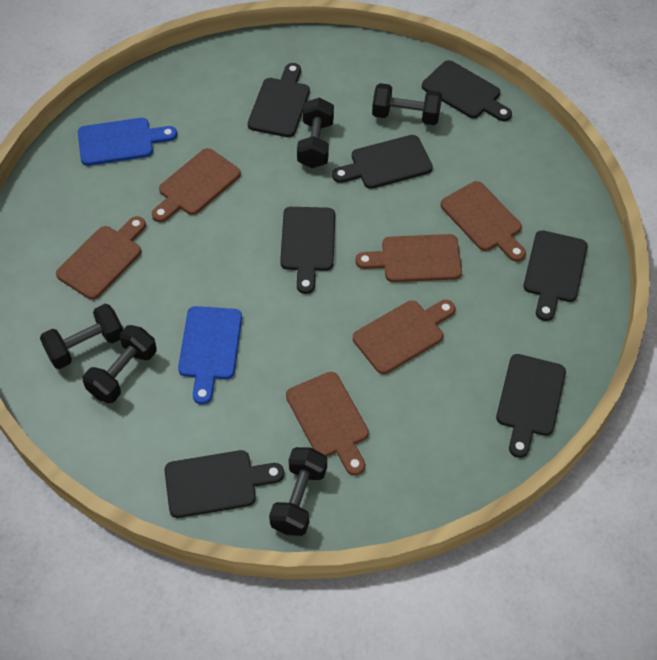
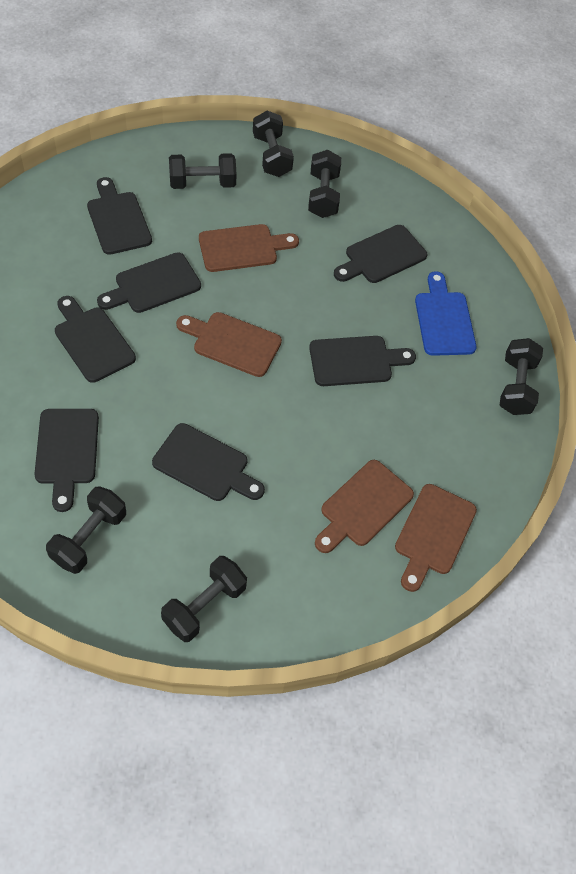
black dumbbell: 5 -> 6
blue cutting board: 2 -> 1
brown cutting board: 6 -> 4

